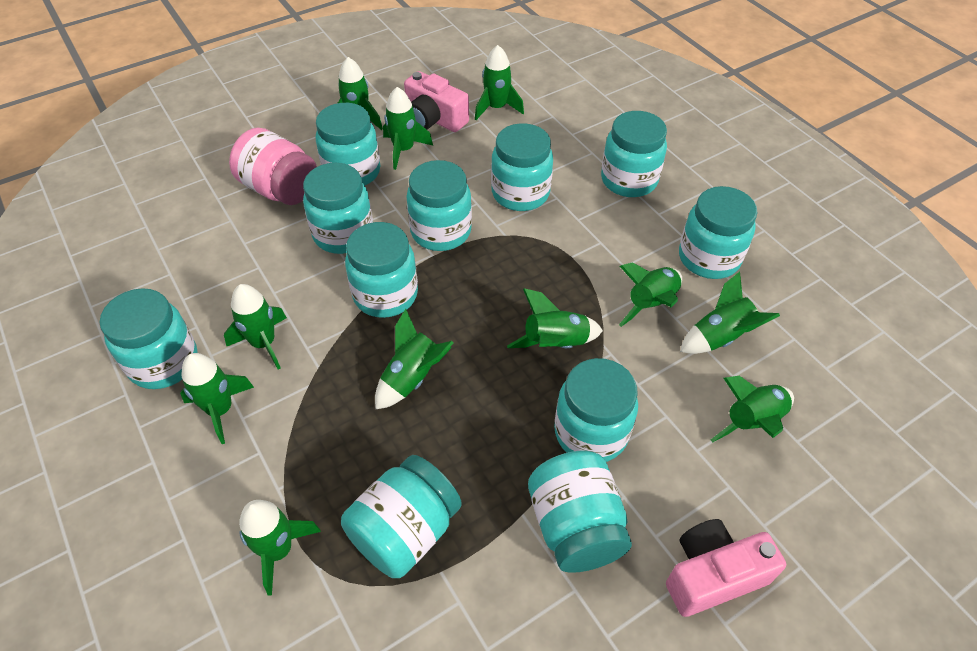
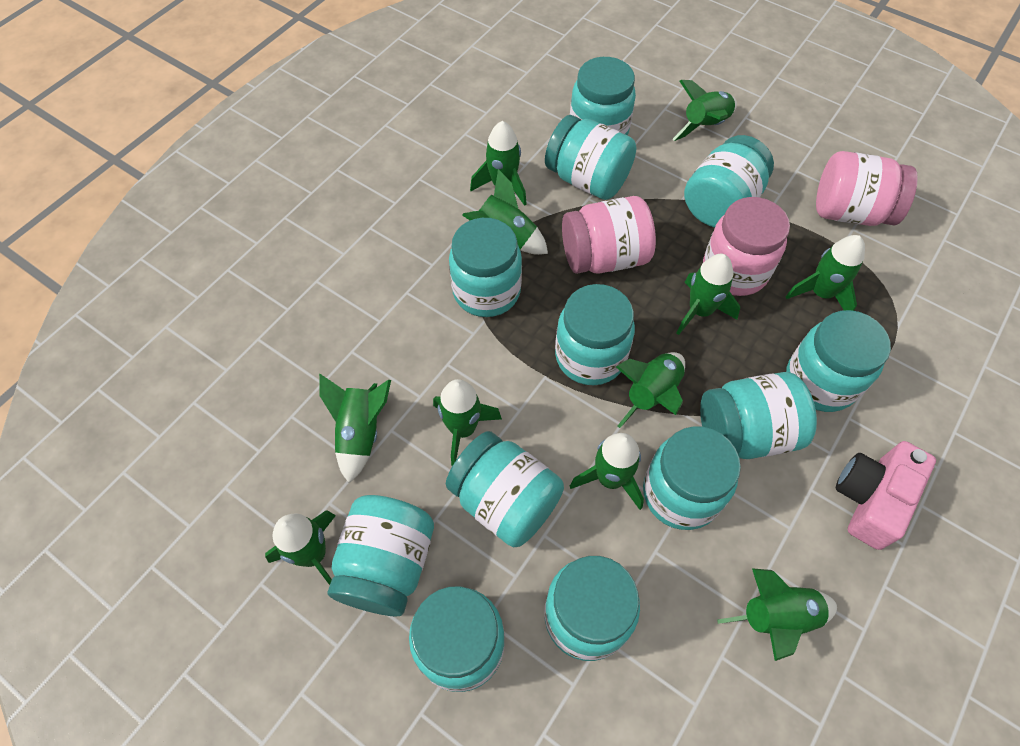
pink camera: 2 -> 1
pink jar: 1 -> 3
turquoise jar: 11 -> 12

